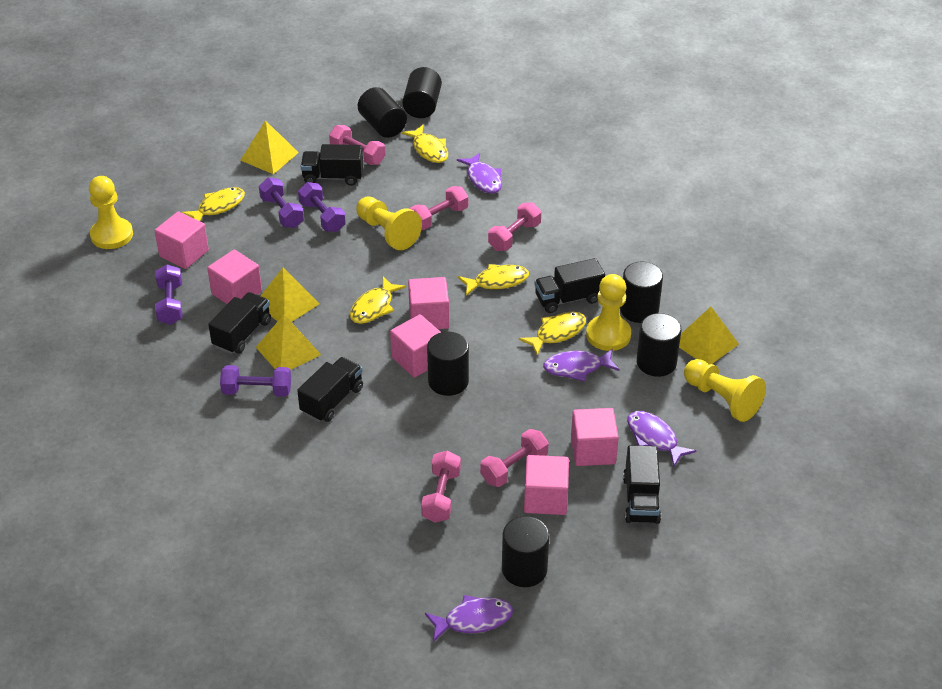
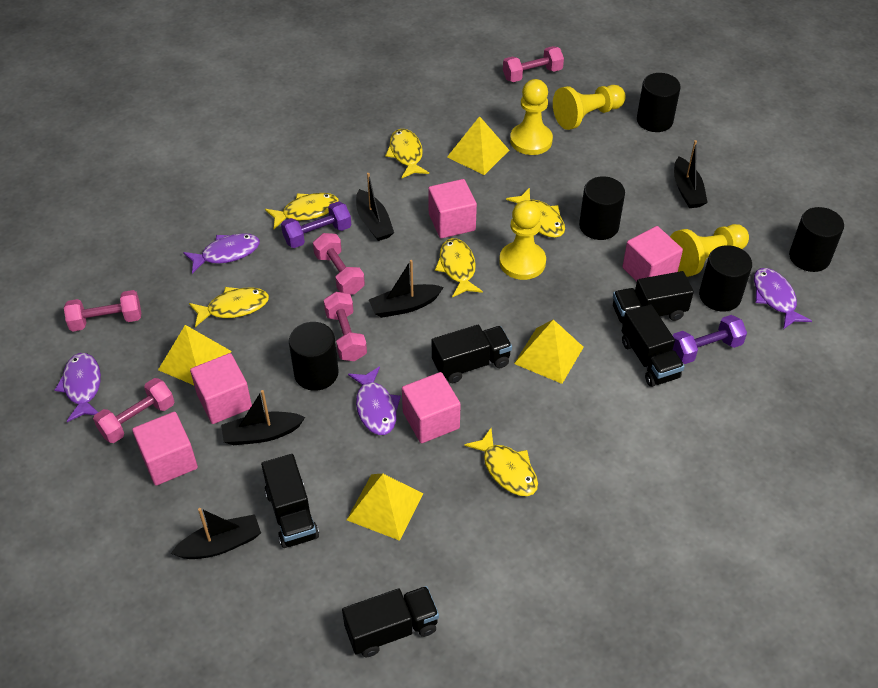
black boat: 0 -> 5
black cylinder: 6 -> 5
pink cube: 6 -> 5
purple dumbbell: 4 -> 2
yellow fish: 5 -> 6

